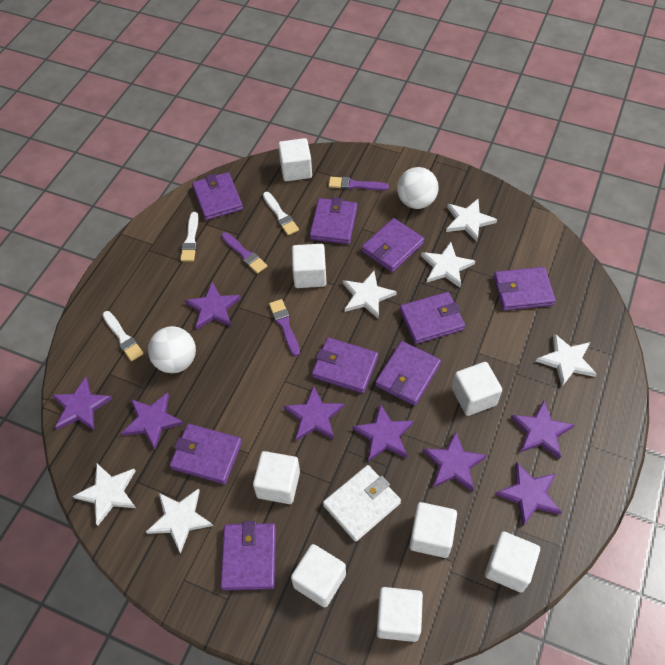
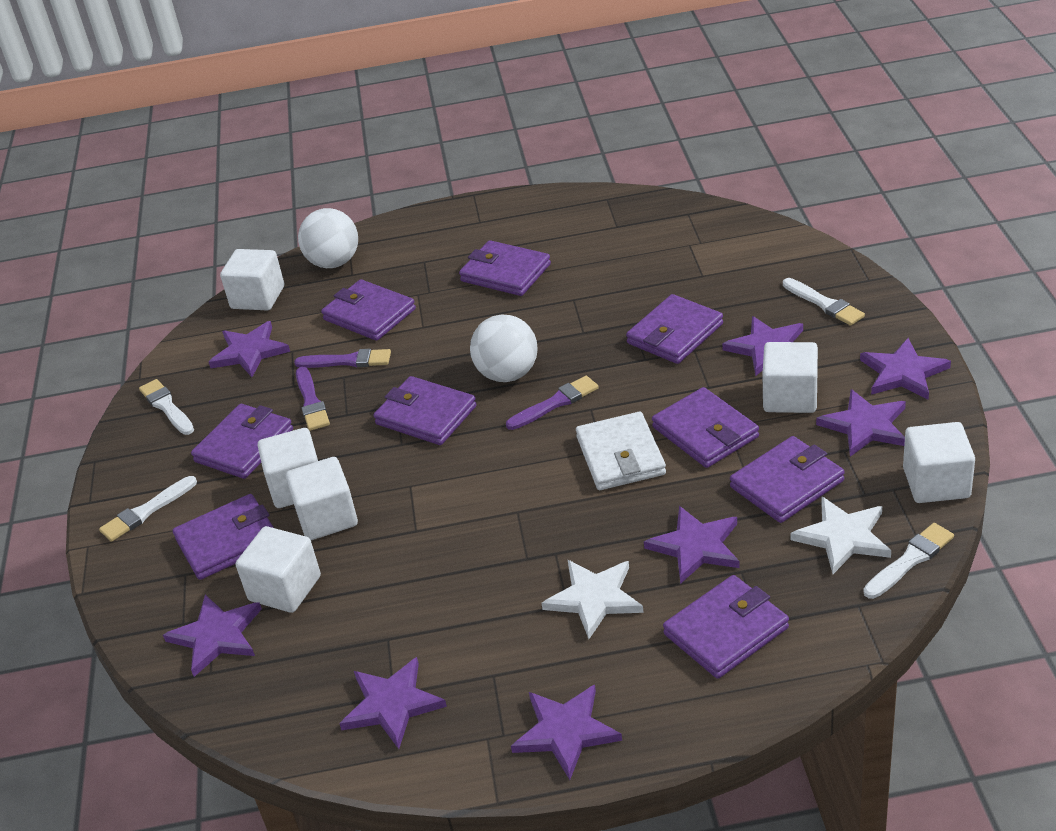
white brush: 3 -> 4
white cube: 8 -> 6
white star: 6 -> 2

